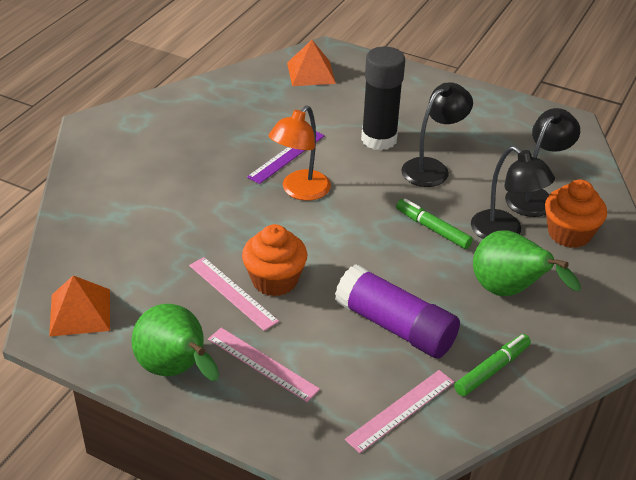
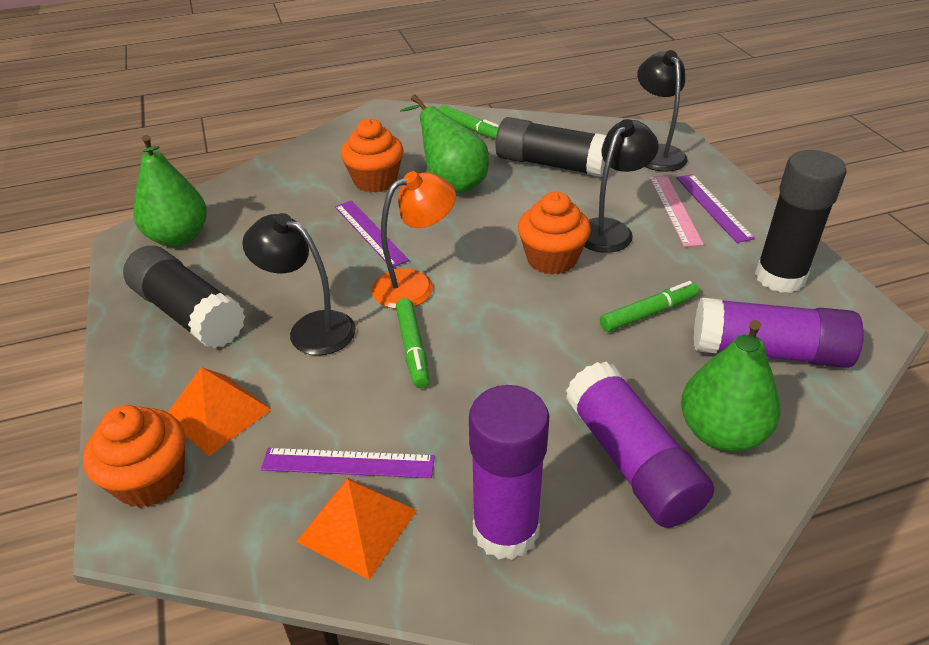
black glue stick: 1 -> 3
green marker: 2 -> 3
green pear: 2 -> 3
orange cupcake: 2 -> 3
pink ruler: 3 -> 1
purple glue stick: 1 -> 3
purple ruler: 1 -> 3

